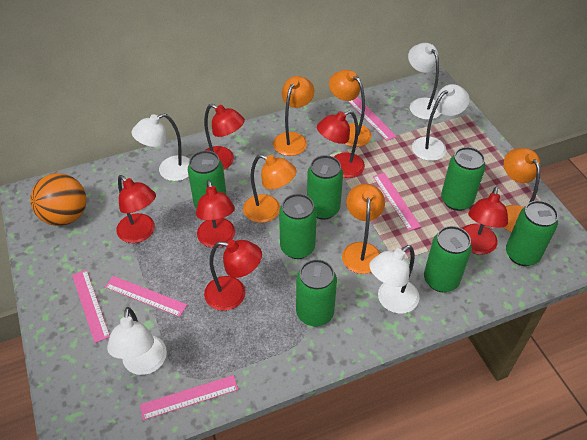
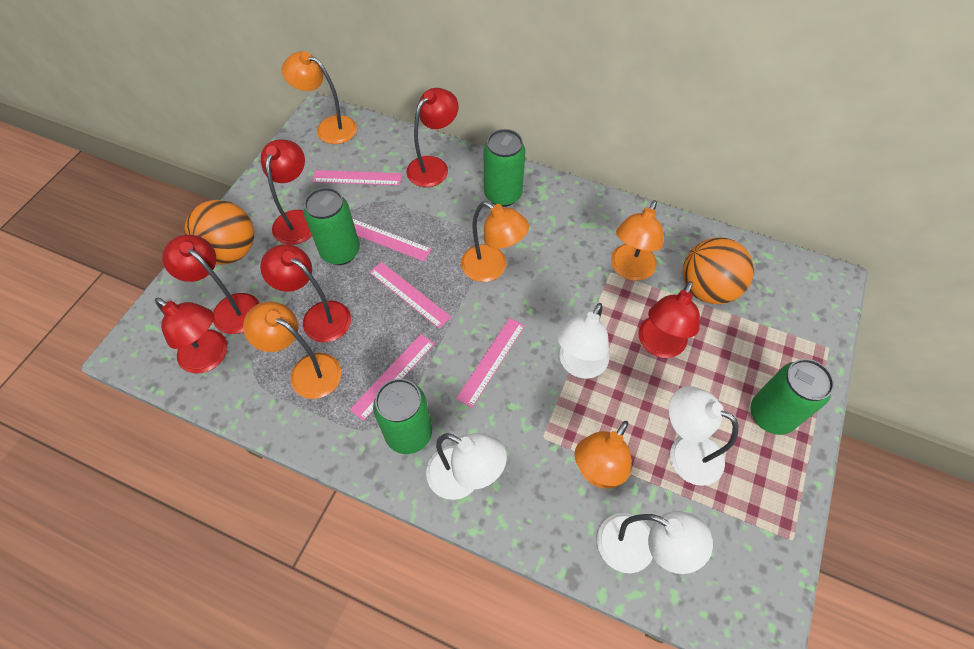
green can: 7 -> 4
orange ball: 1 -> 2
white lamp: 5 -> 4

